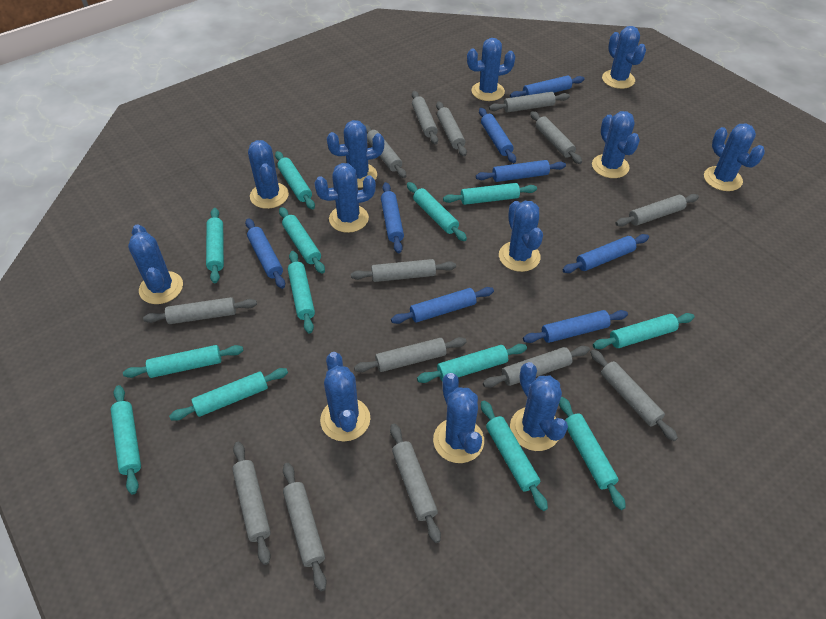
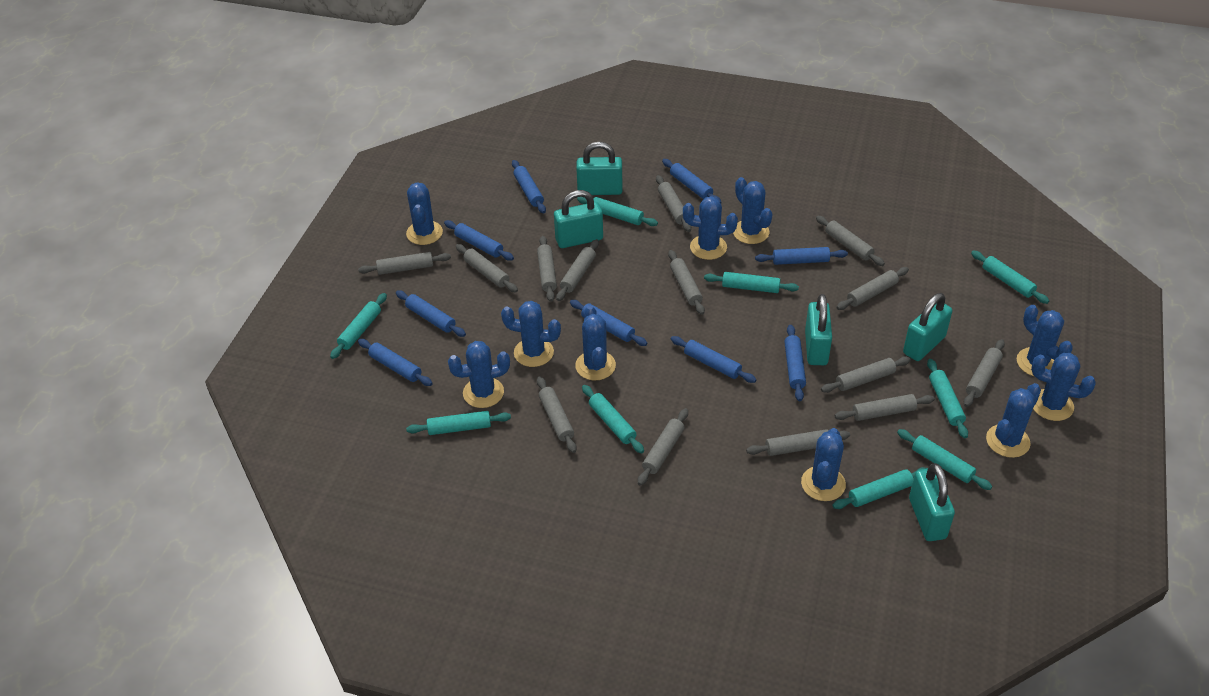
blue cactus: 12 -> 10
blue rolling pin: 8 -> 9
turquoise padlock: 0 -> 5
turquoise rolling pin: 13 -> 9

